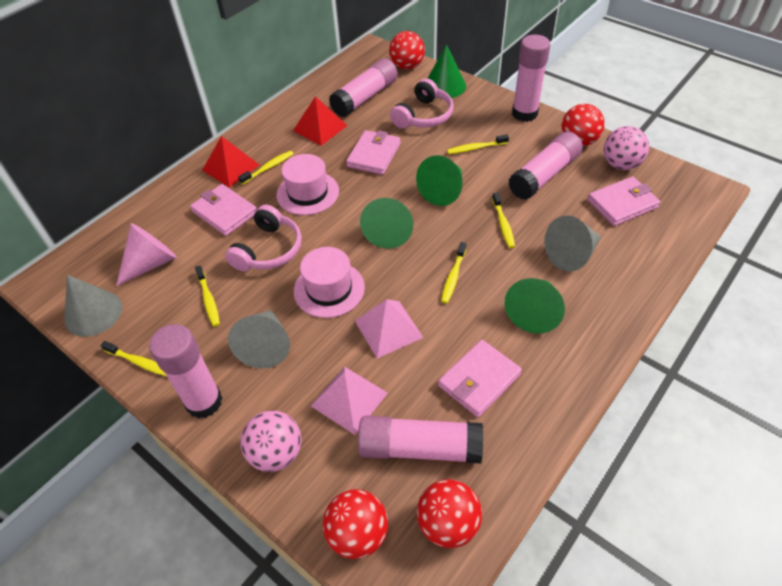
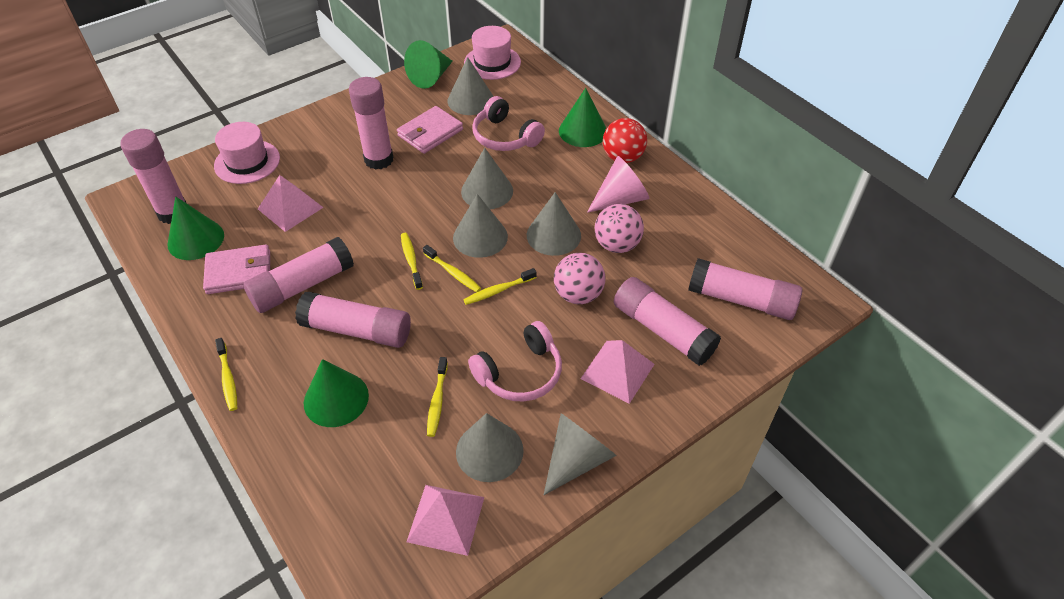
grey cone: 3 -> 6
pink glue stick: 5 -> 6
pink pyramid: 2 -> 3
pink wallet: 4 -> 2
red ball: 4 -> 1
red pyramid: 2 -> 0
yellow toothbrush: 6 -> 5

